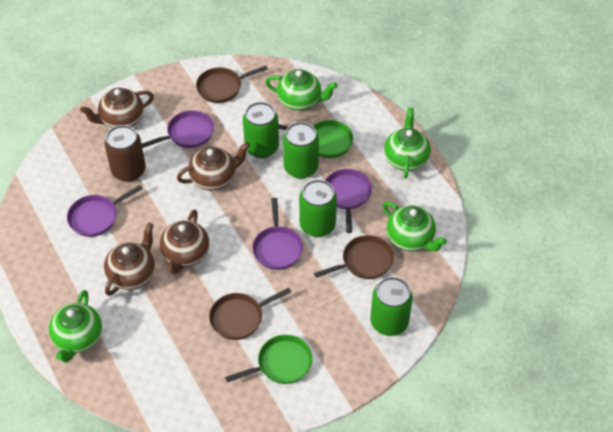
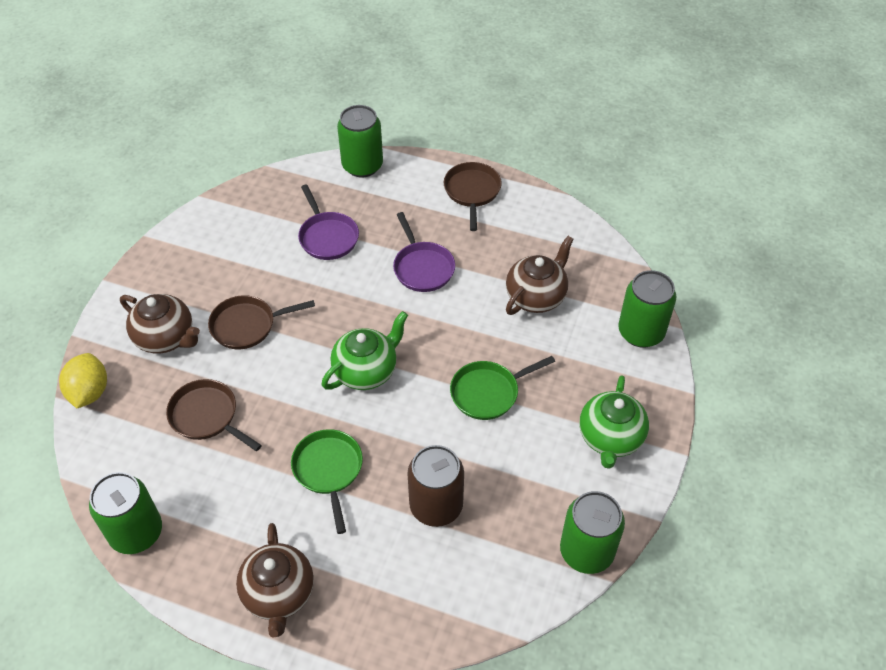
brown teapot: 4 -> 3
green teapot: 4 -> 2
purple pan: 4 -> 2
yellow lemon: 0 -> 1

